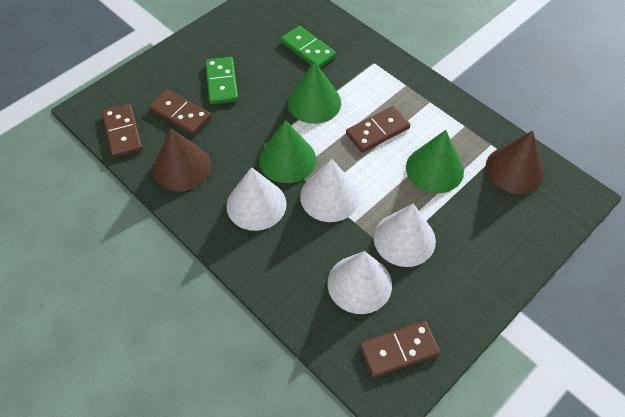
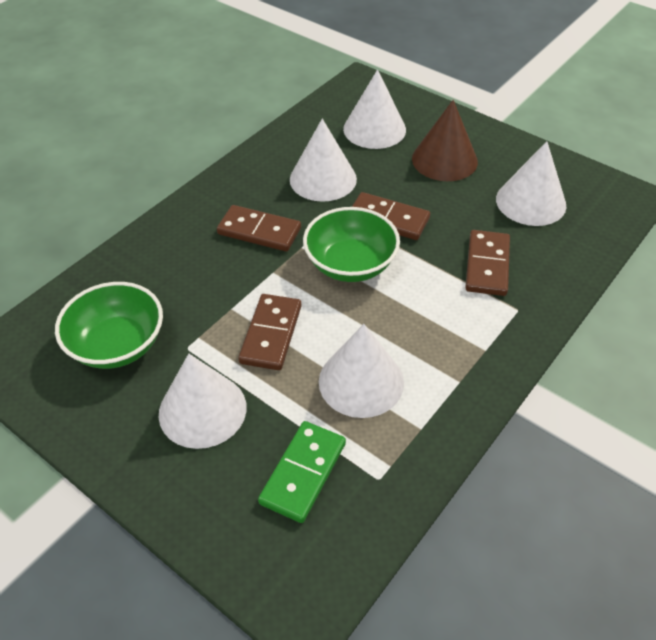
brown cone: 2 -> 1
green bowl: 0 -> 2
green cone: 3 -> 0
green domino: 2 -> 1
white cone: 4 -> 5

